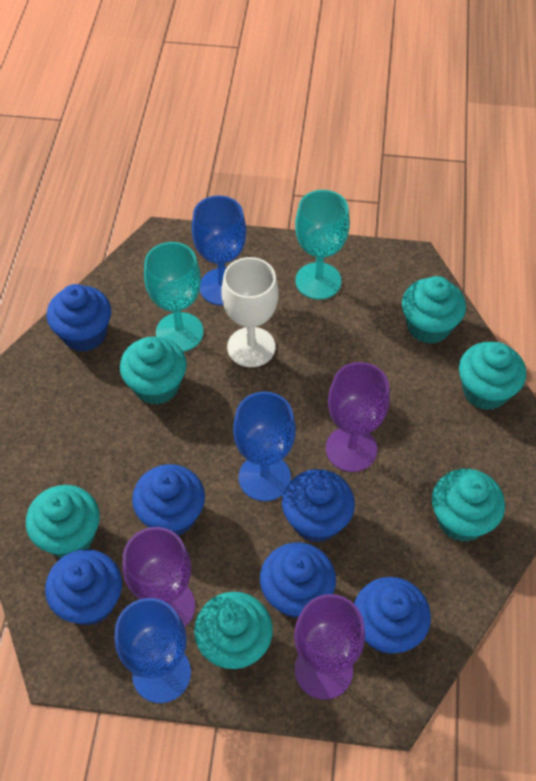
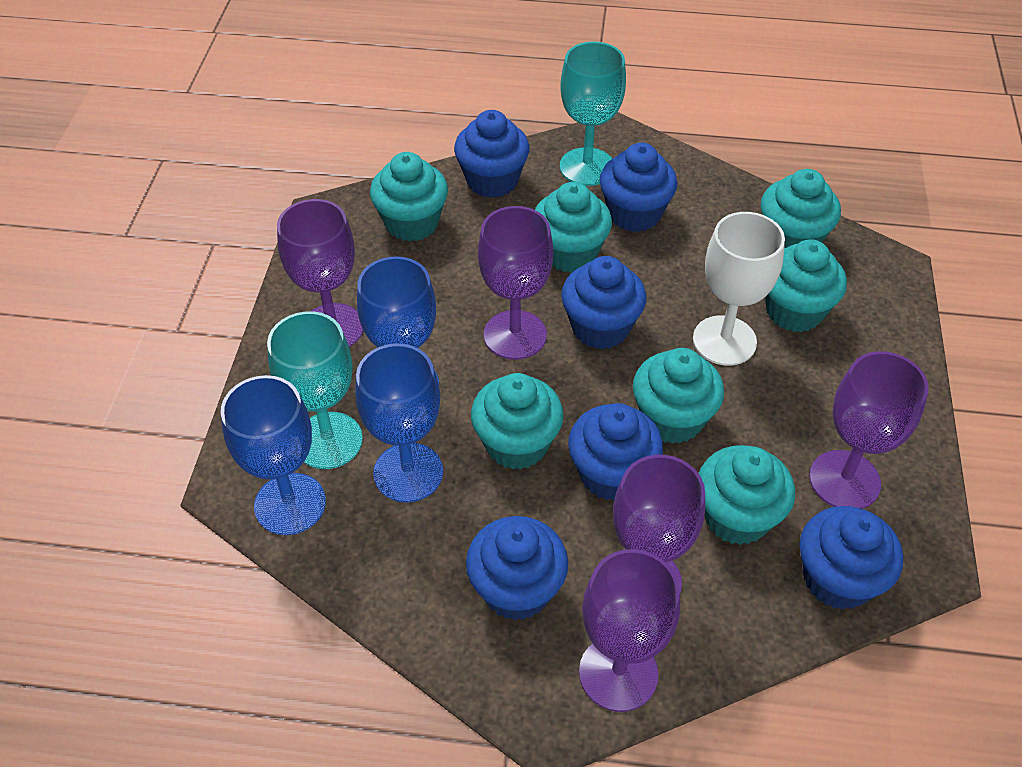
purple goblet: 3 -> 5
turquoise cupcake: 6 -> 7

